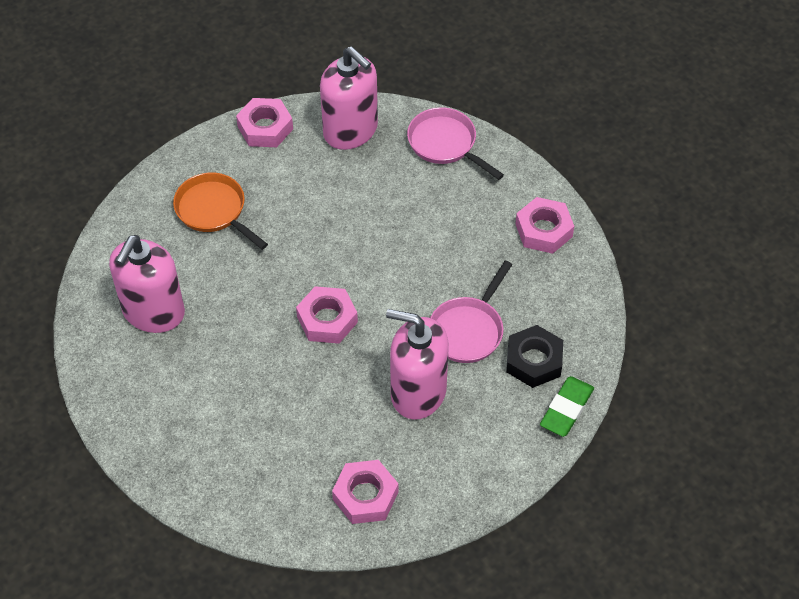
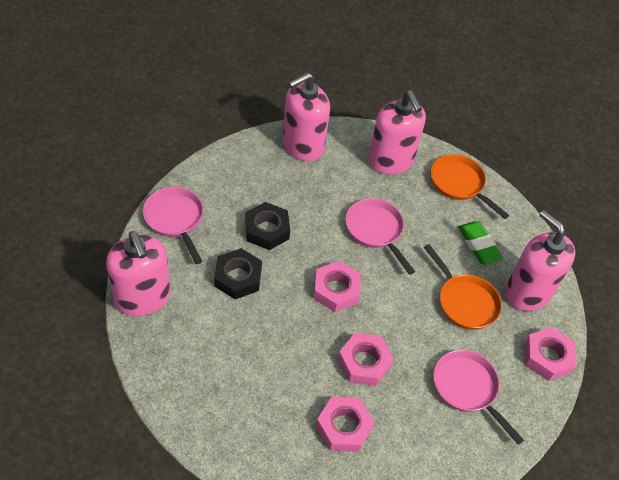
black nut: 1 -> 2
orange pan: 1 -> 2
pink pan: 2 -> 3
pink soap dispenser: 3 -> 4

